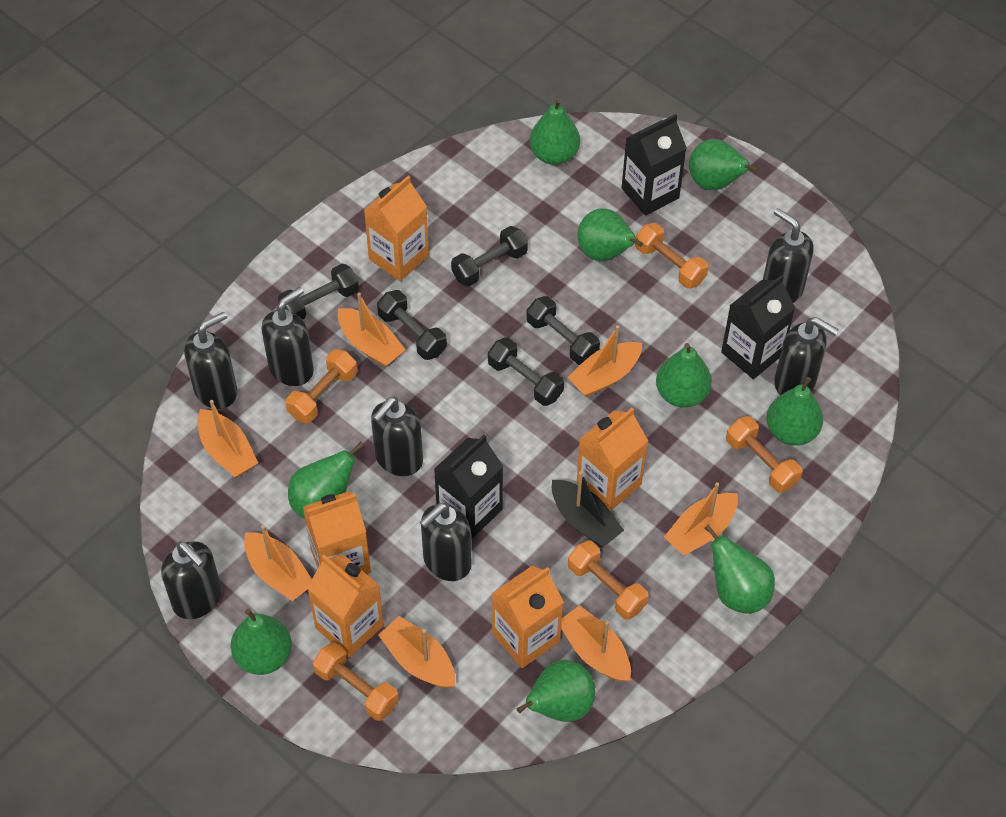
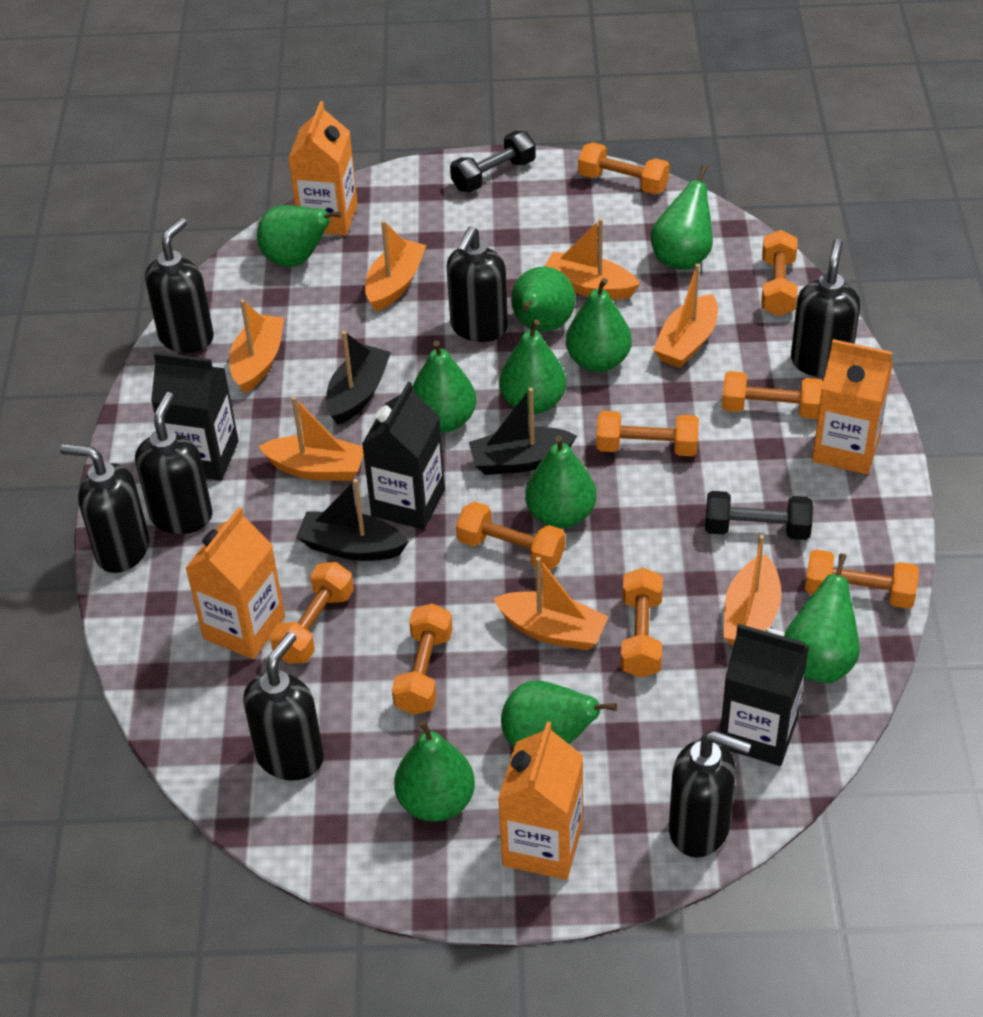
black boat: 1 -> 3
black dumbbell: 5 -> 2
green pear: 9 -> 10
orange carton: 5 -> 4
orange dumbbell: 5 -> 9

